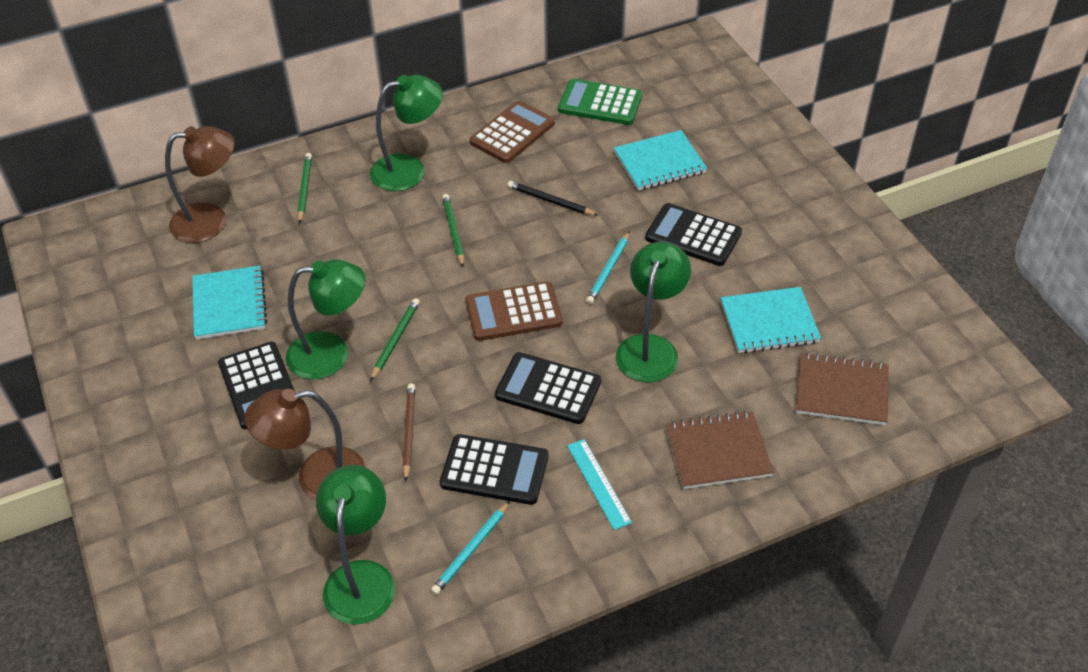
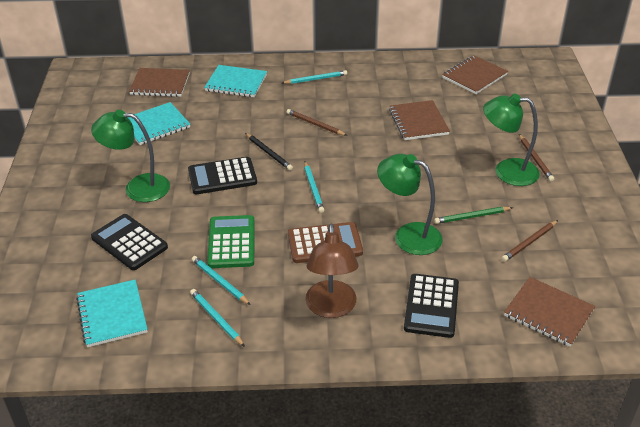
black calculator: 4 -> 3
brown calculator: 2 -> 1
brown lamp: 2 -> 1
brown notebook: 2 -> 4
brown pencil: 1 -> 3
green lamp: 4 -> 3
green pencil: 3 -> 1
turquoise pencil: 2 -> 4
turquoise ruler: 1 -> 0

